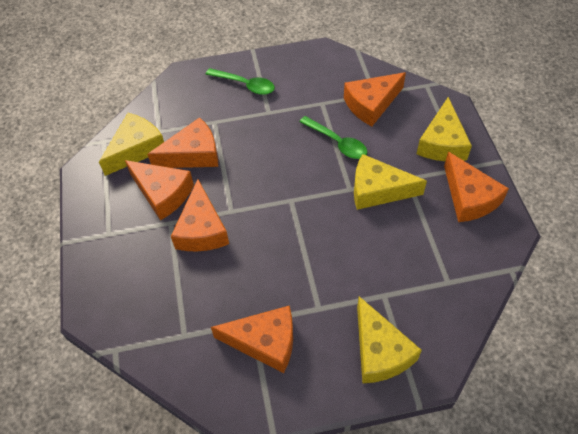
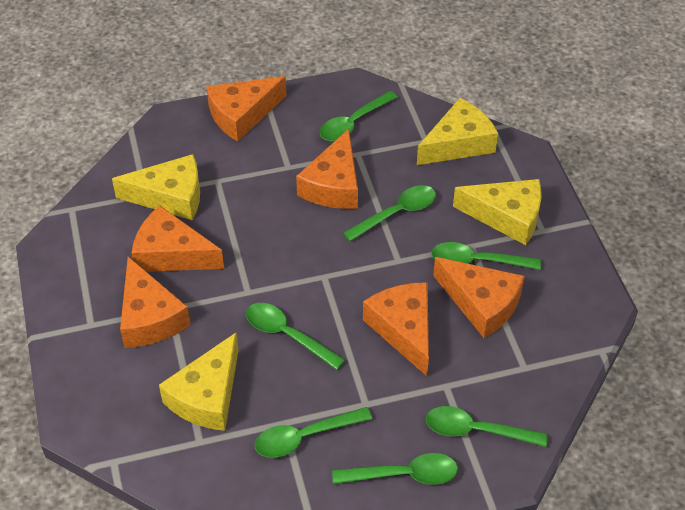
green spoon: 2 -> 7

